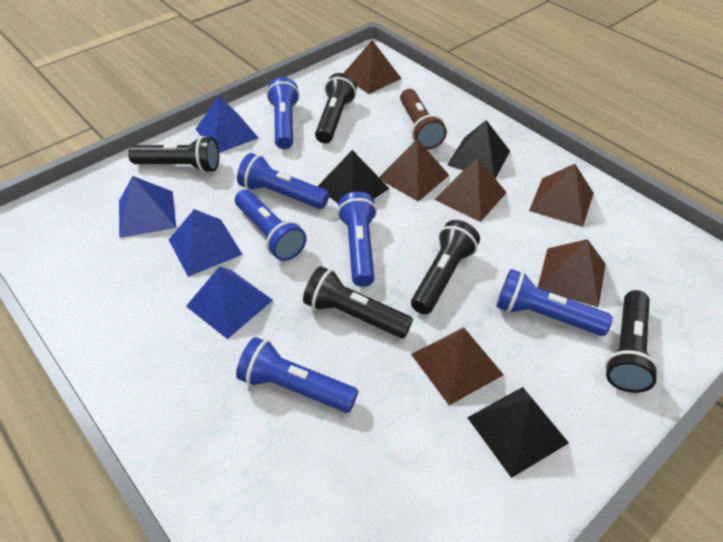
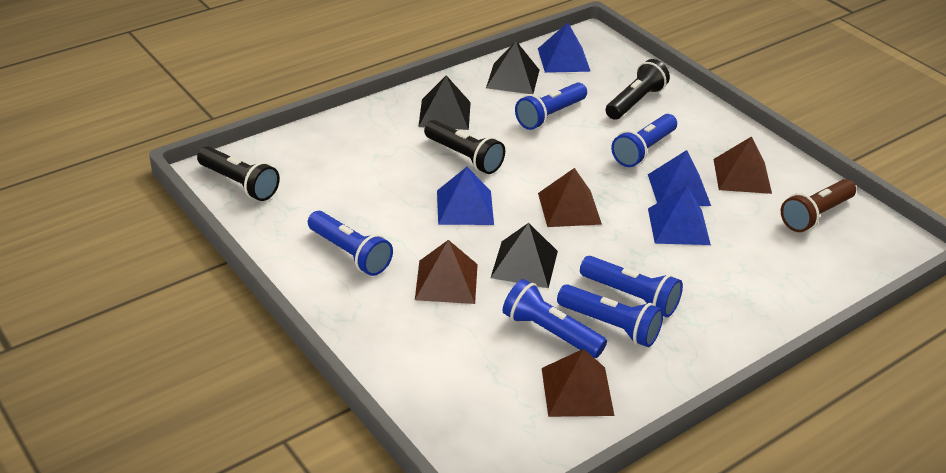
black flashlight: 5 -> 3
brown pyramid: 6 -> 4

